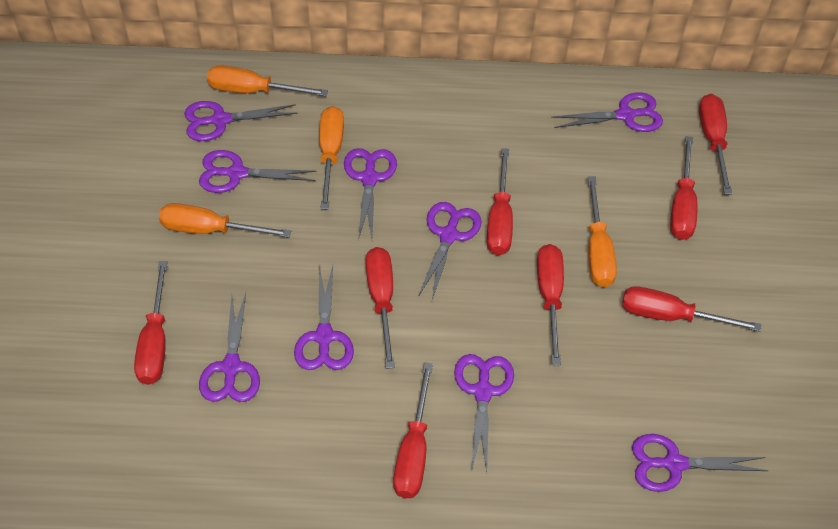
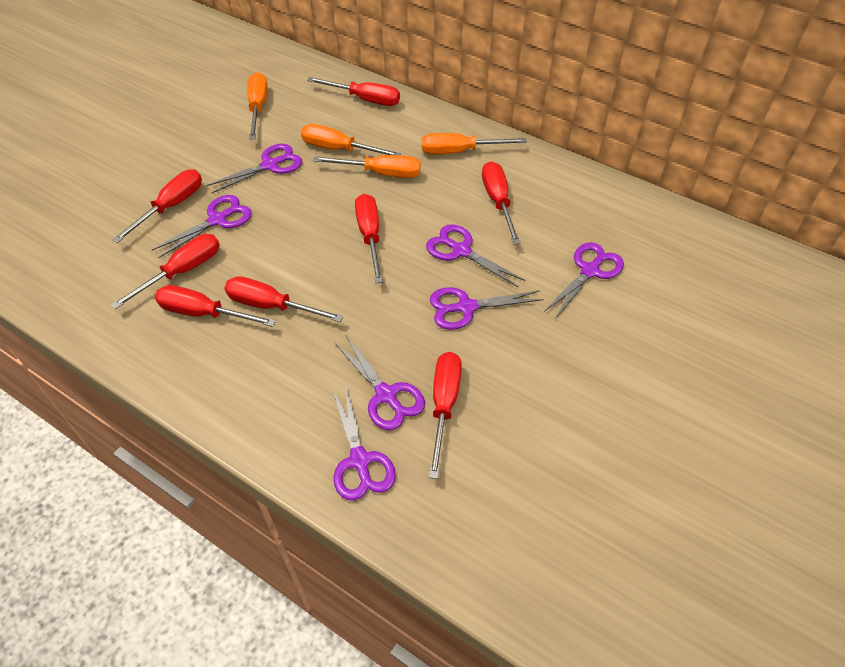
purple scissors: 9 -> 7

